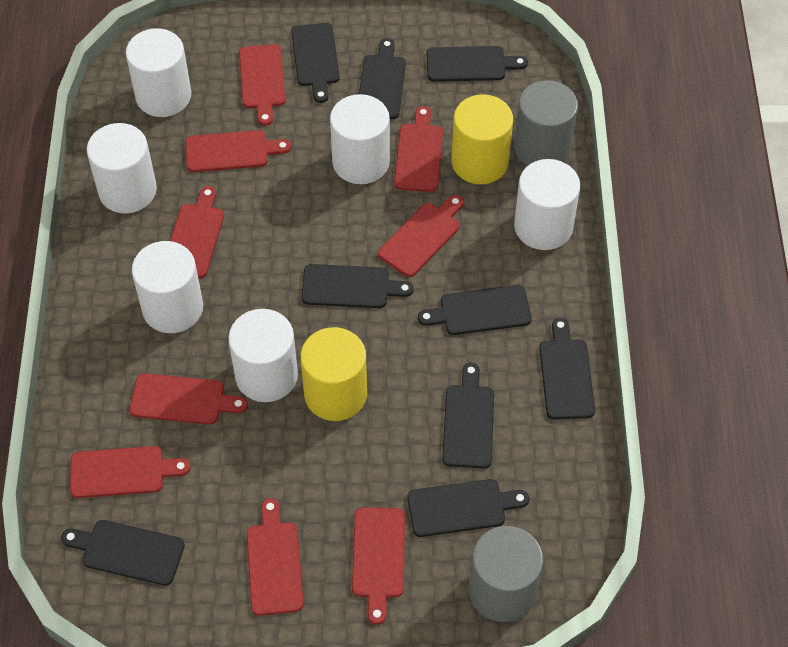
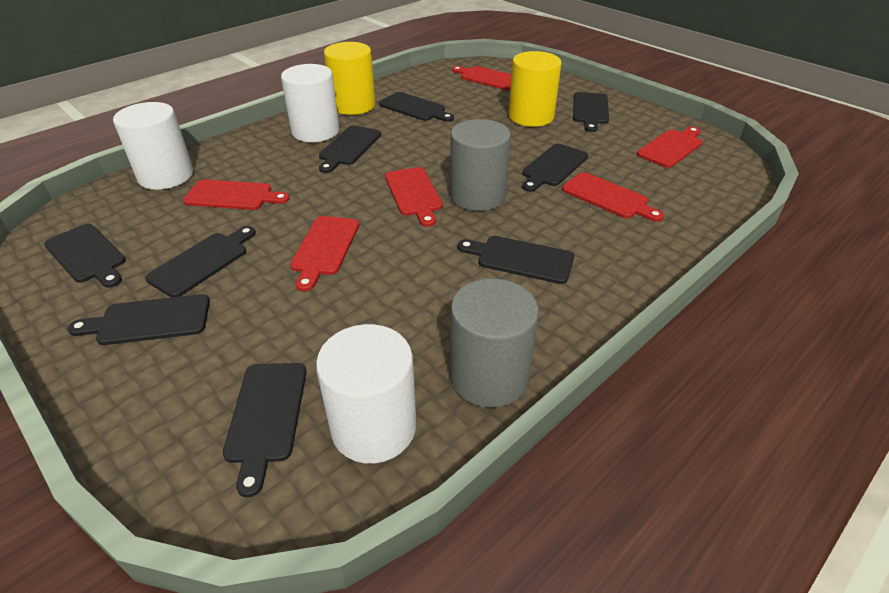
red cutting board: 9 -> 6
white cylinder: 6 -> 3

